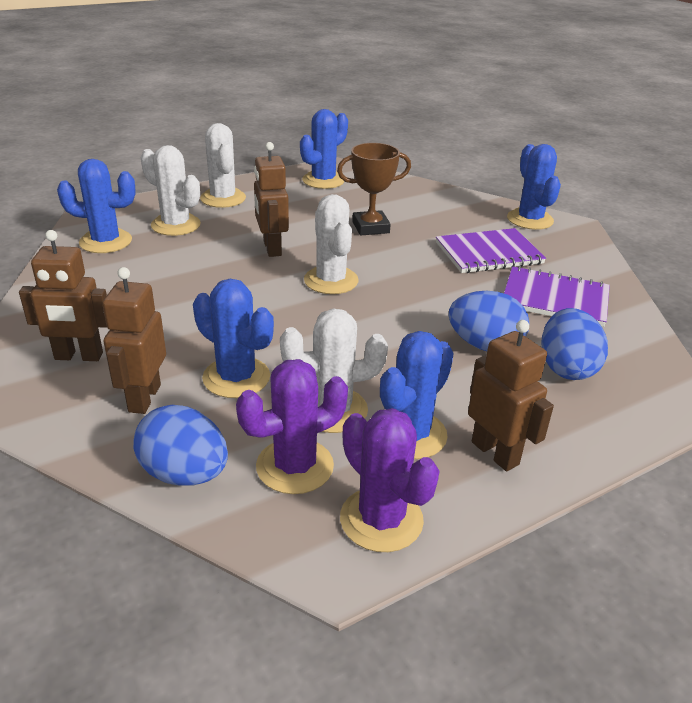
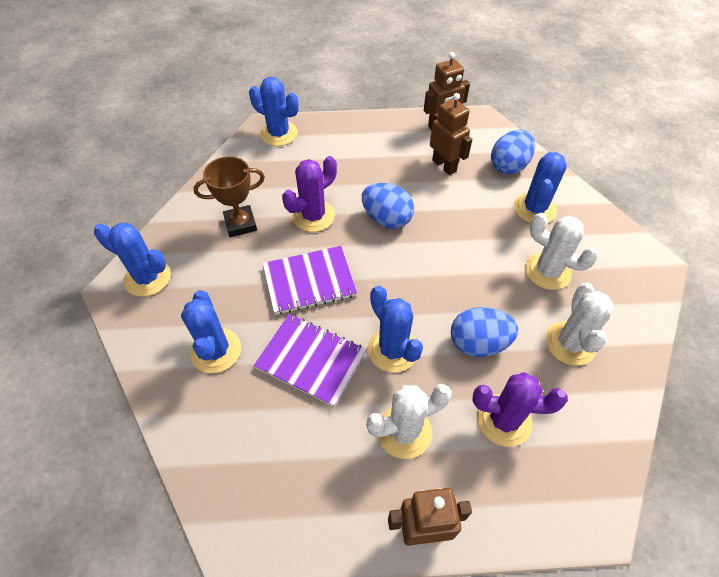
brown robot: 4 -> 3
white cactus: 4 -> 3

